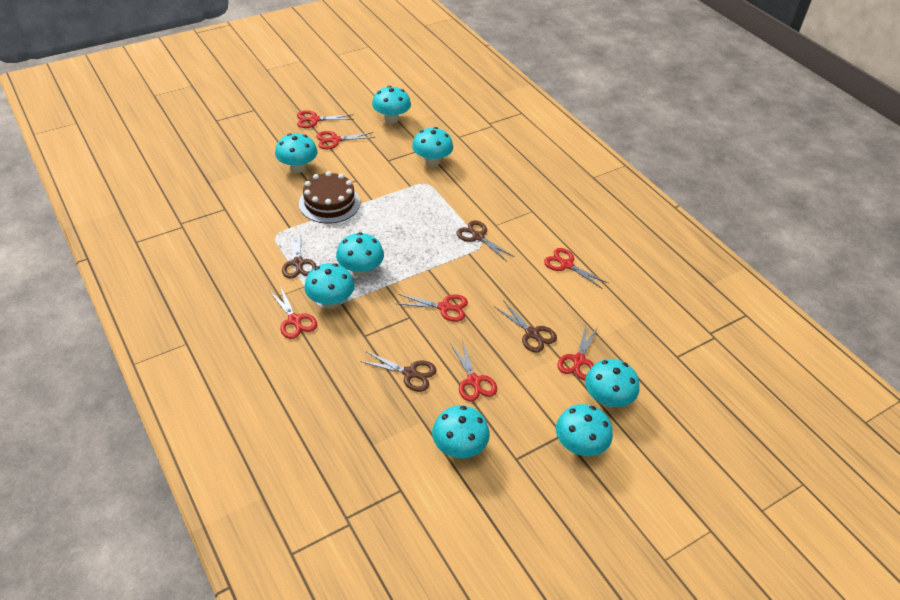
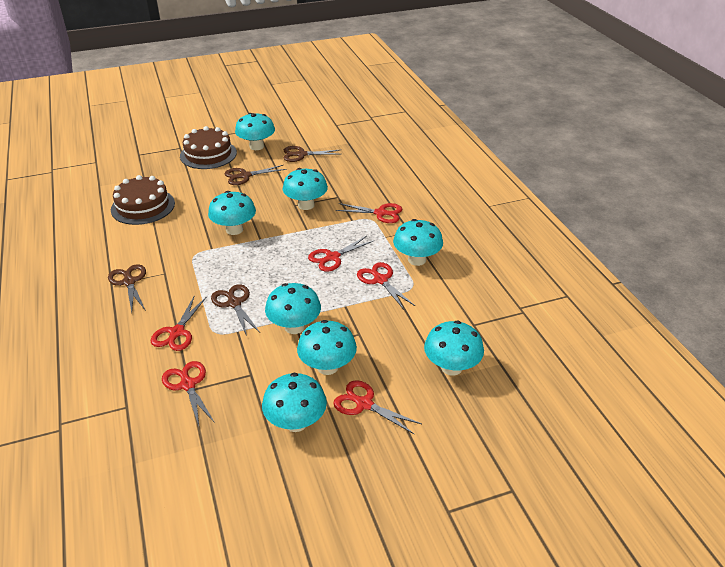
brown cake: 1 -> 2
red scissors: 7 -> 6

